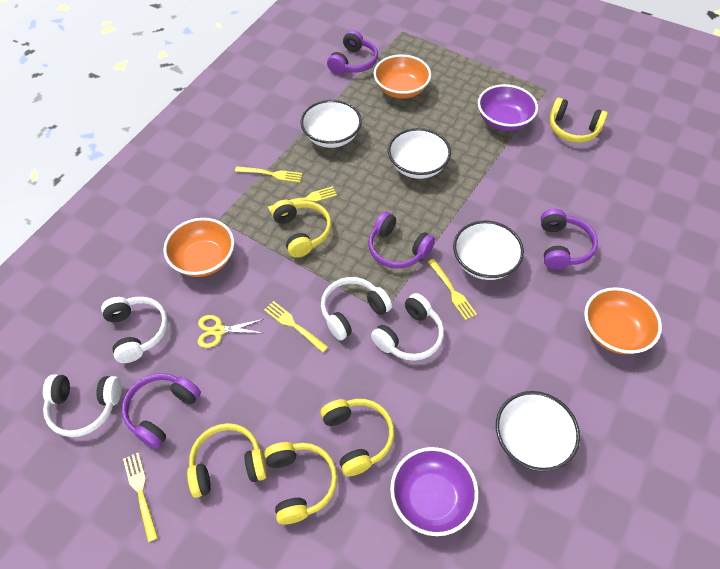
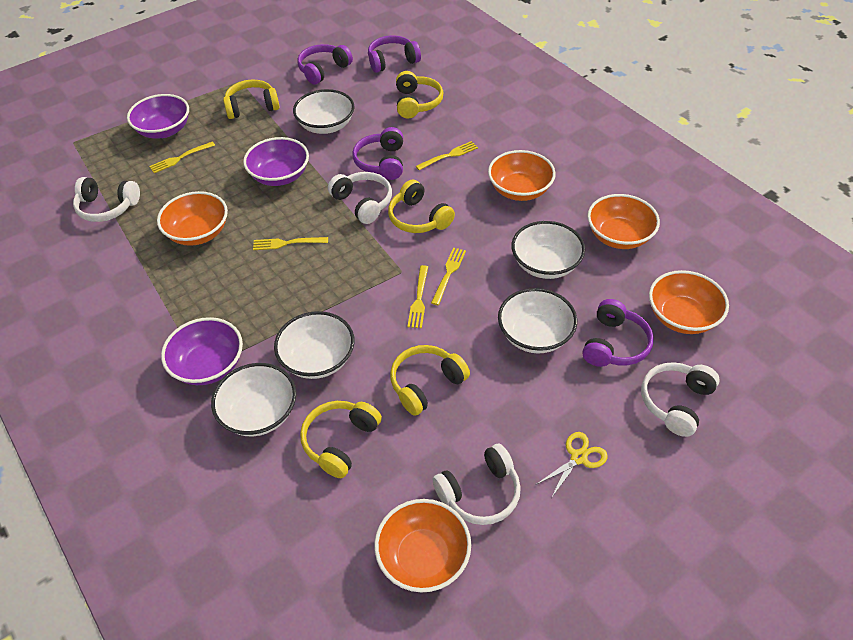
orange bowl: 3 -> 5
purple bowl: 2 -> 3
white bowl: 4 -> 5

